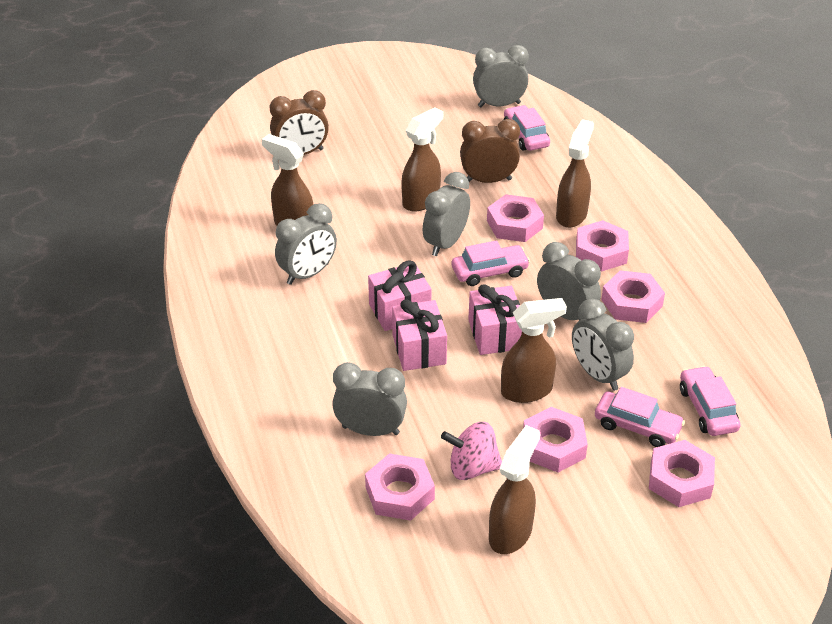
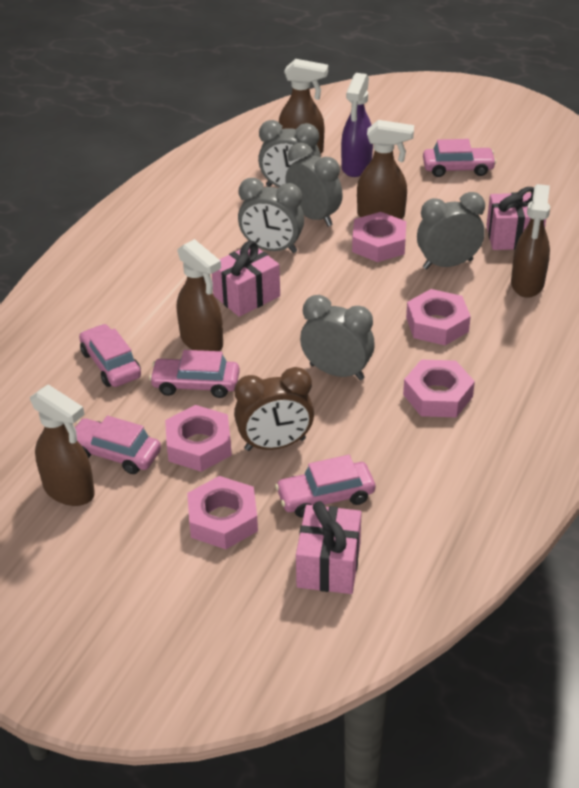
brown clock: 2 -> 1
grey clock: 6 -> 5
pink car: 4 -> 5
pink nut: 6 -> 5
pink spinning top: 1 -> 0
purple spray bottle: 0 -> 1

